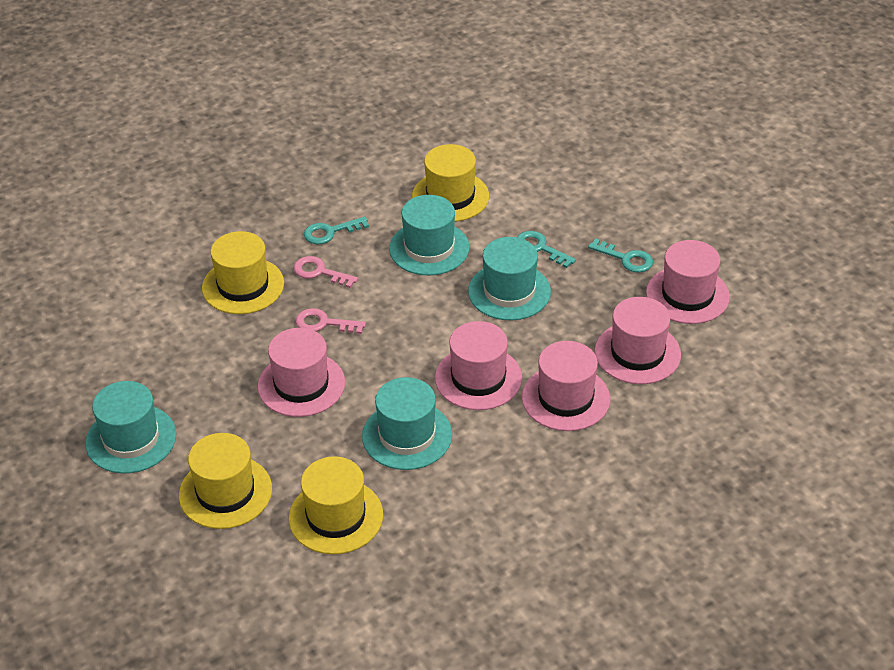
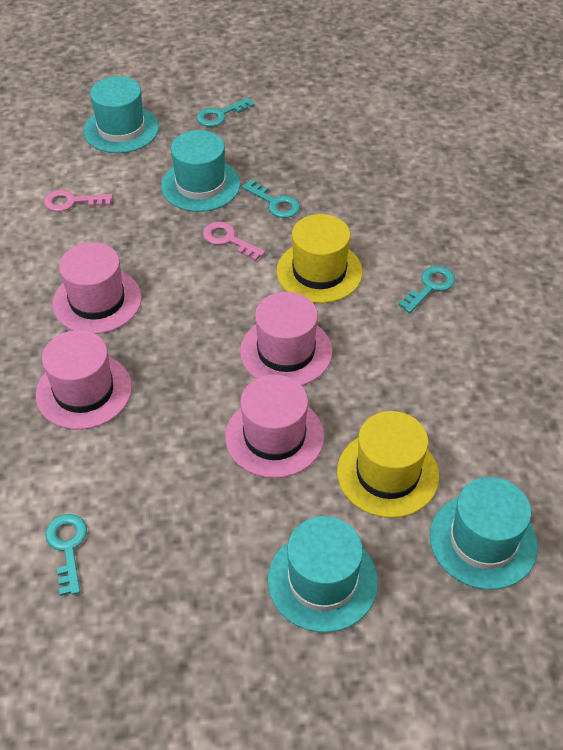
pink hat: 5 -> 4
turquoise key: 3 -> 4
yellow hat: 4 -> 2

